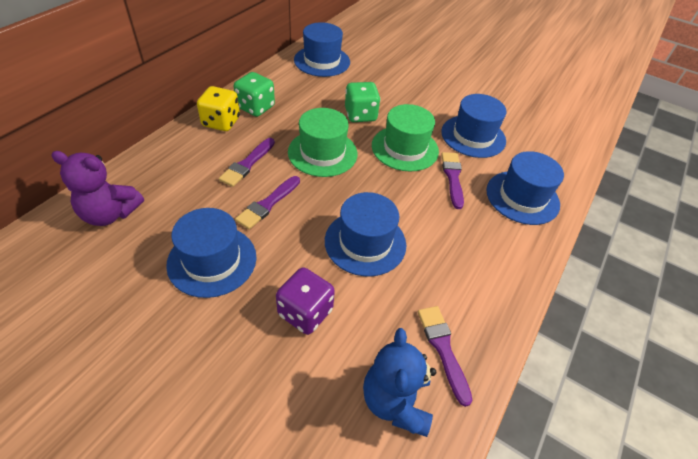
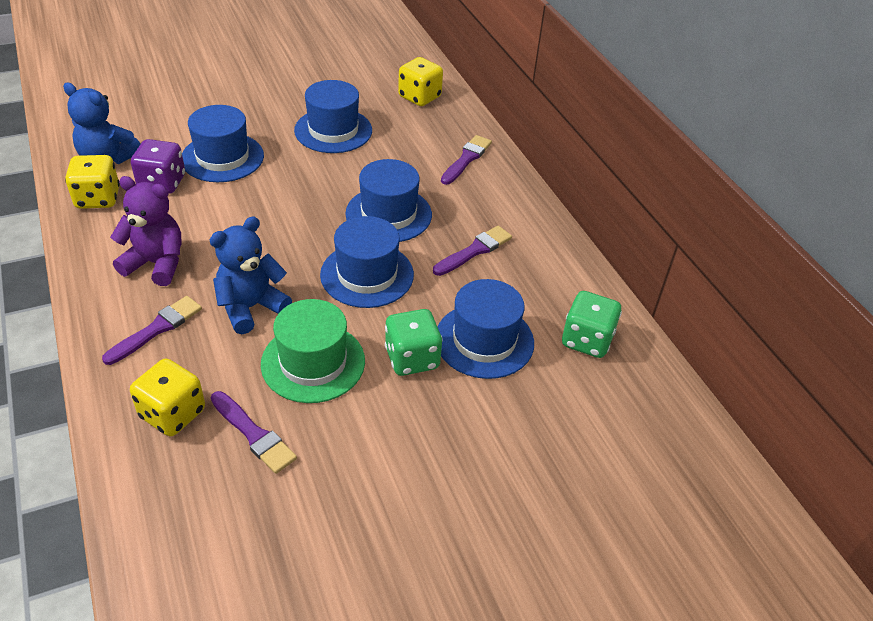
blue teddy bear: 1 -> 2
green hat: 2 -> 1
yellow dice: 1 -> 3

